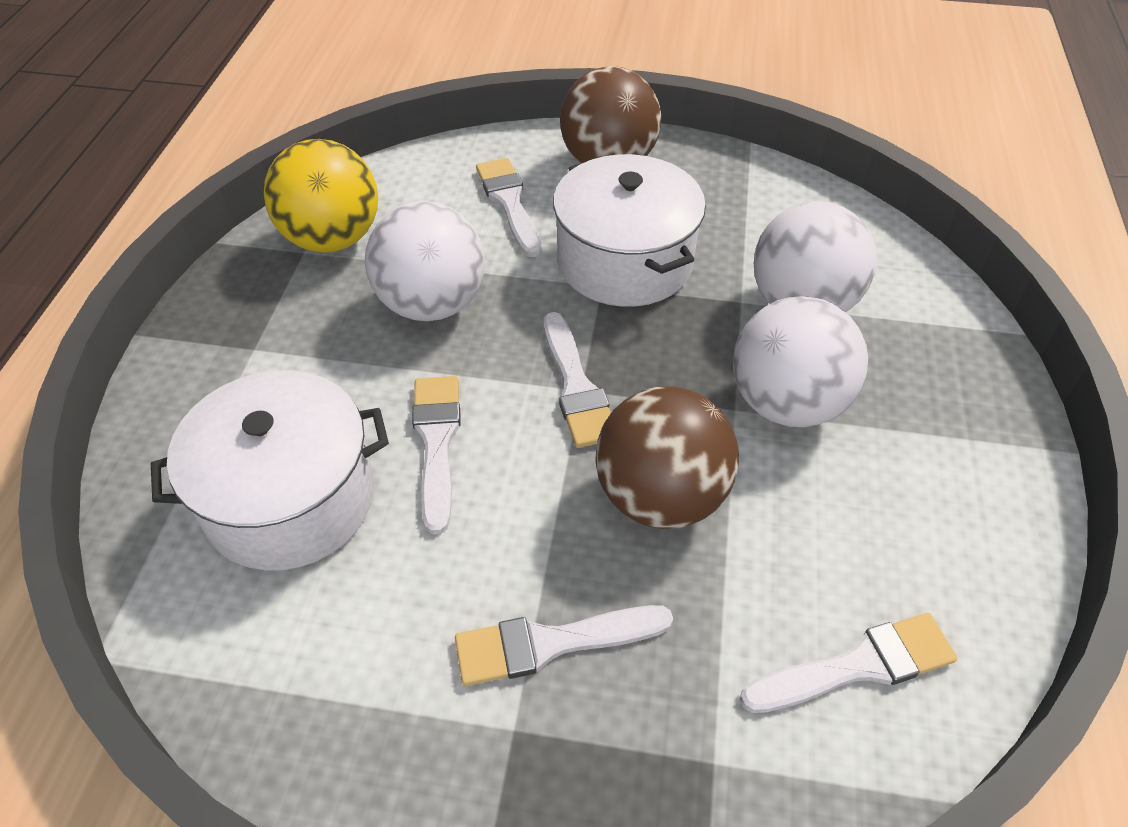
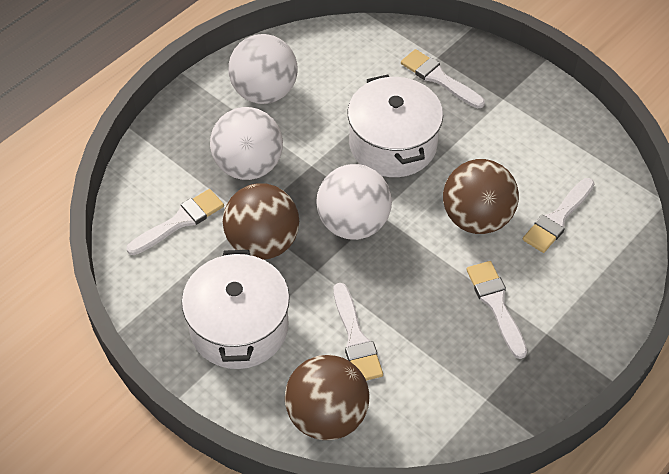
brown ball: 2 -> 3
yellow ball: 1 -> 0

